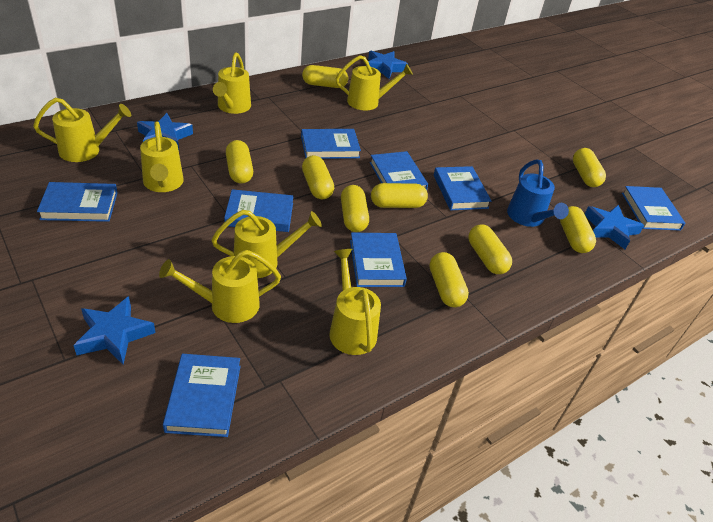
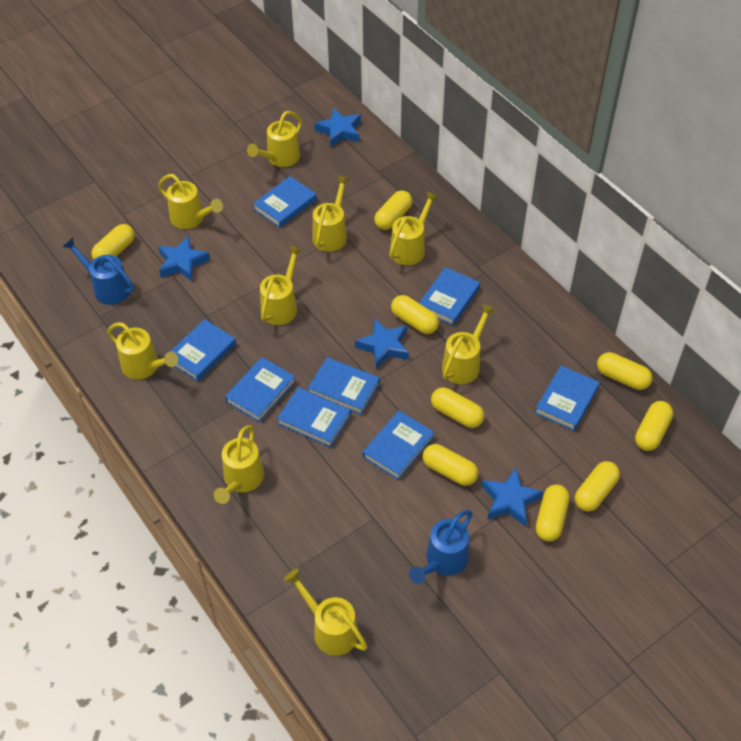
blue watering can: 1 -> 2
yellow watering can: 7 -> 9

